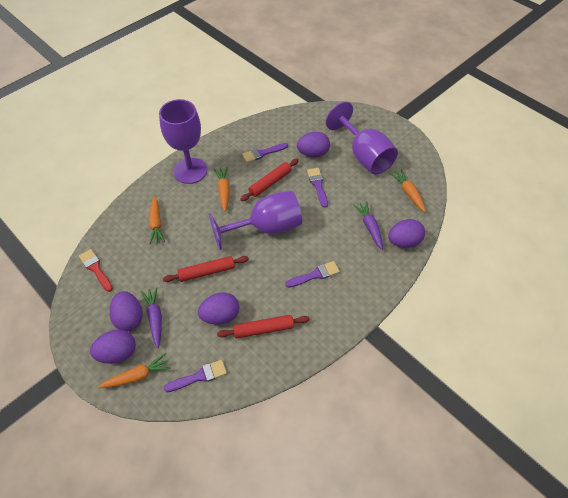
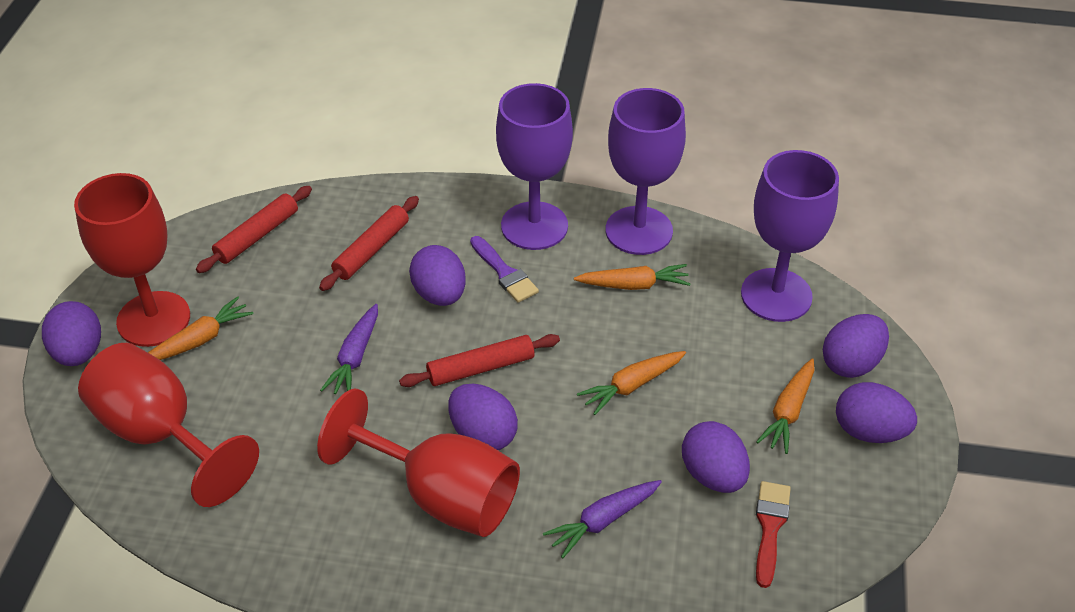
purple brush: 4 -> 1
purple egg: 5 -> 6
red goblet: 0 -> 3

